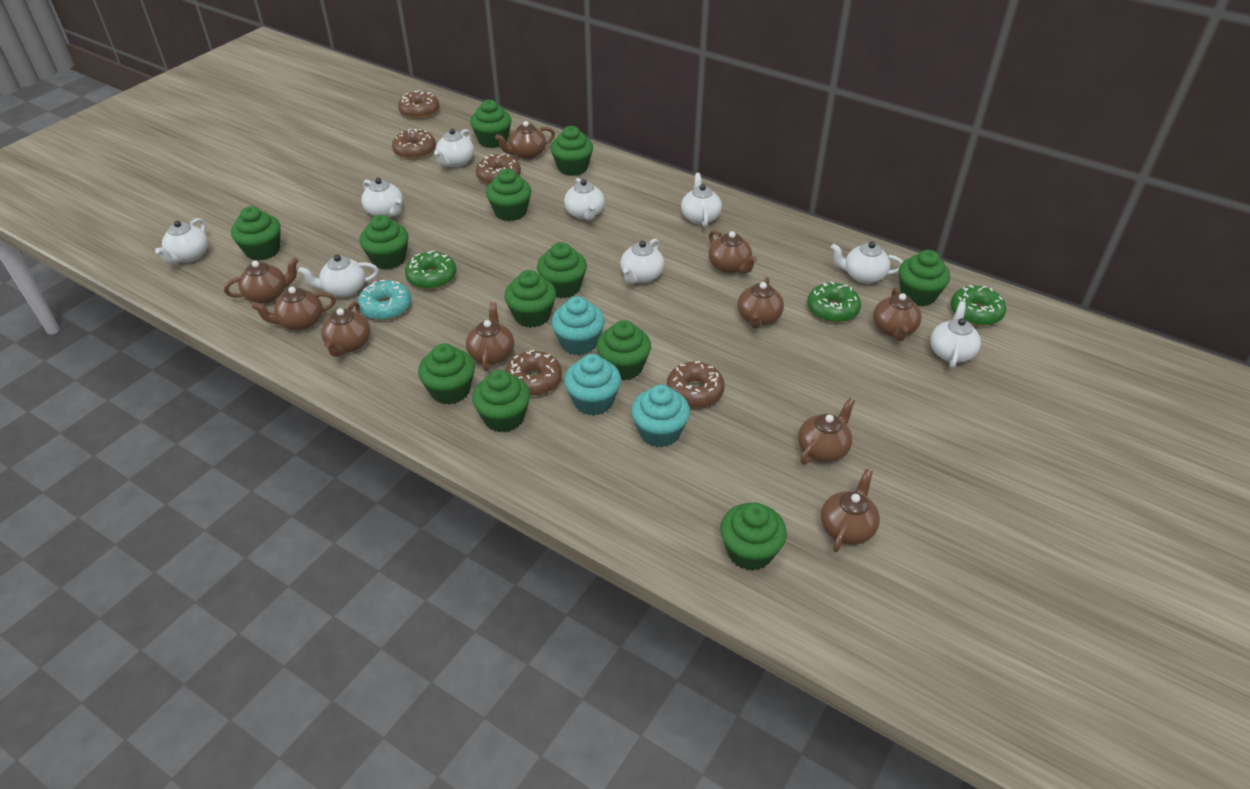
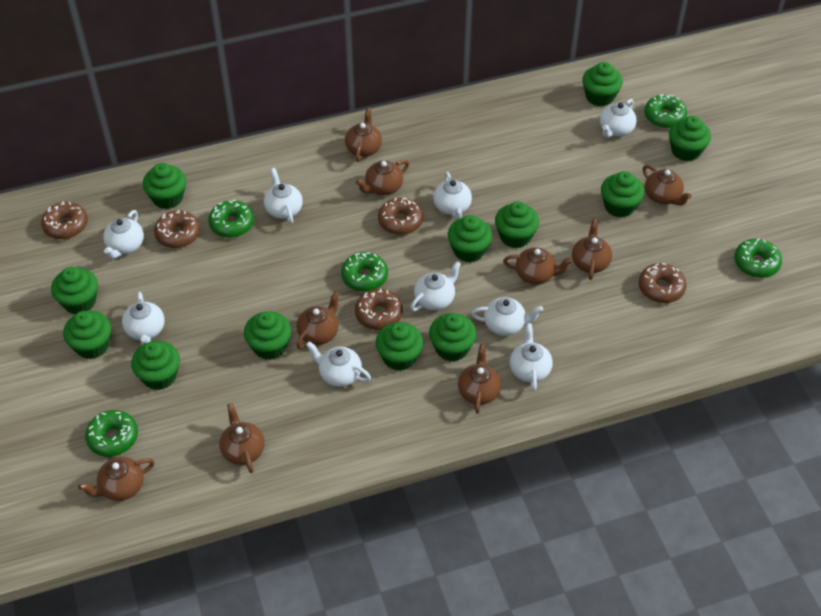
brown teapot: 10 -> 9
green donut: 3 -> 5
turquoise cupcake: 3 -> 0
turquoise donut: 1 -> 0

